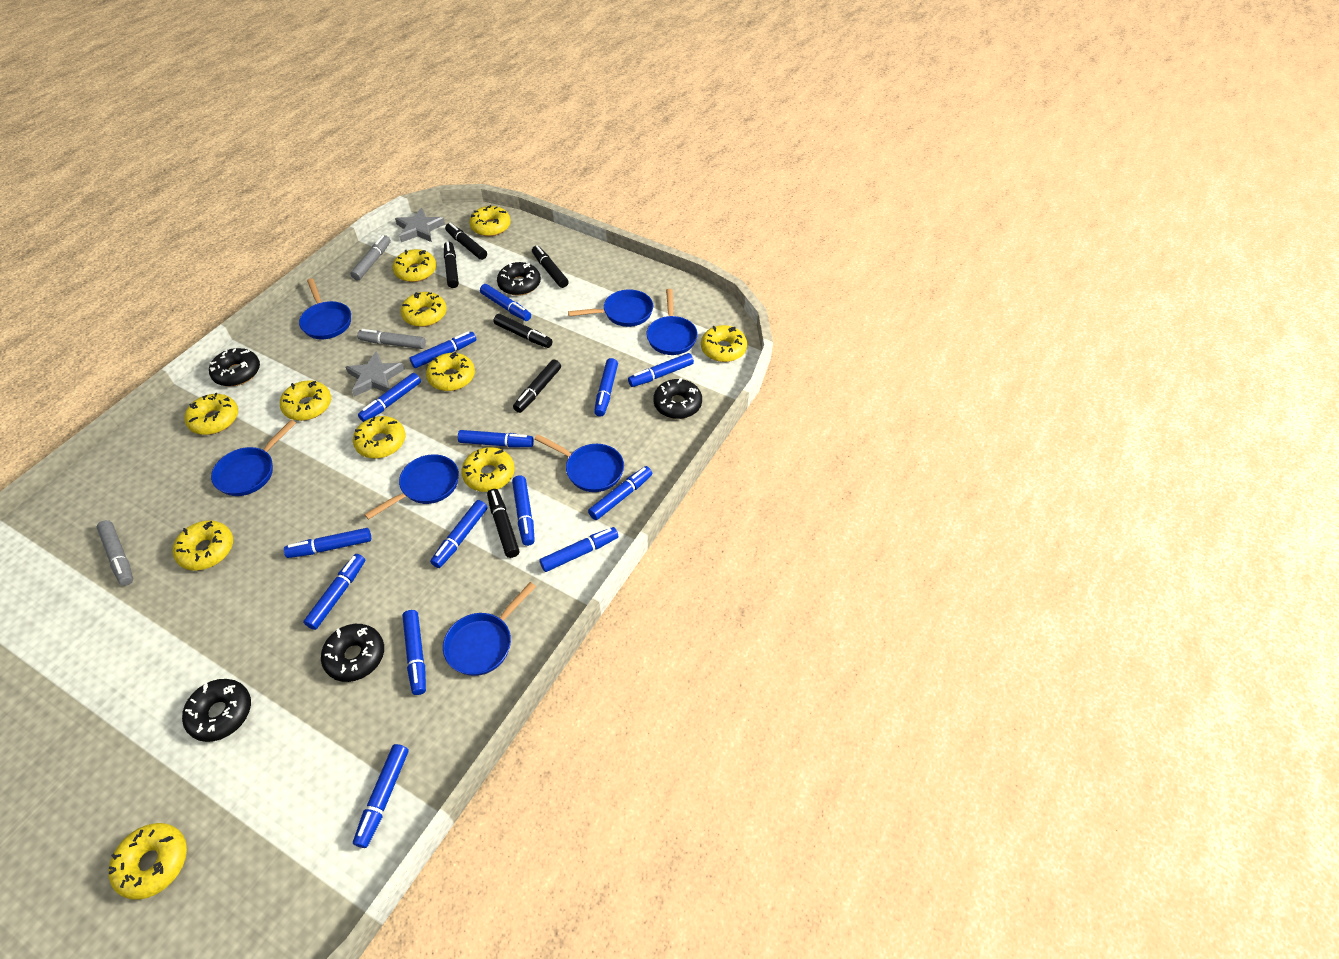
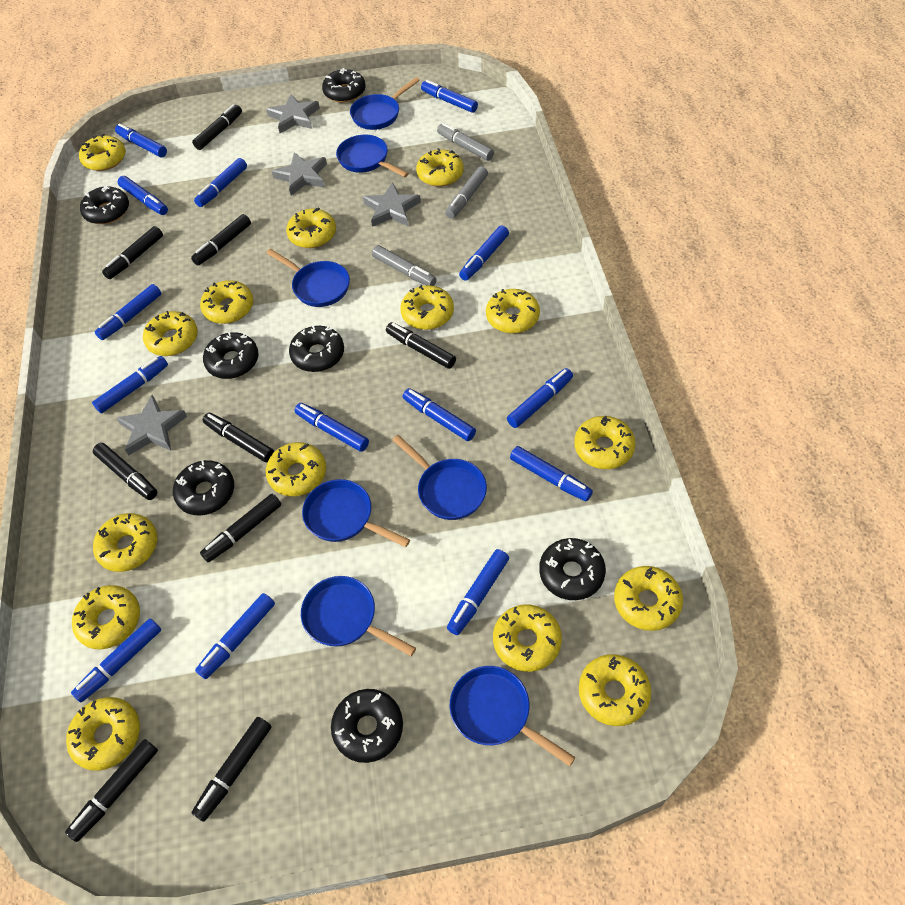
black donut: 5 -> 7
black marker: 6 -> 9
grey star: 2 -> 4
yellow donut: 11 -> 15

